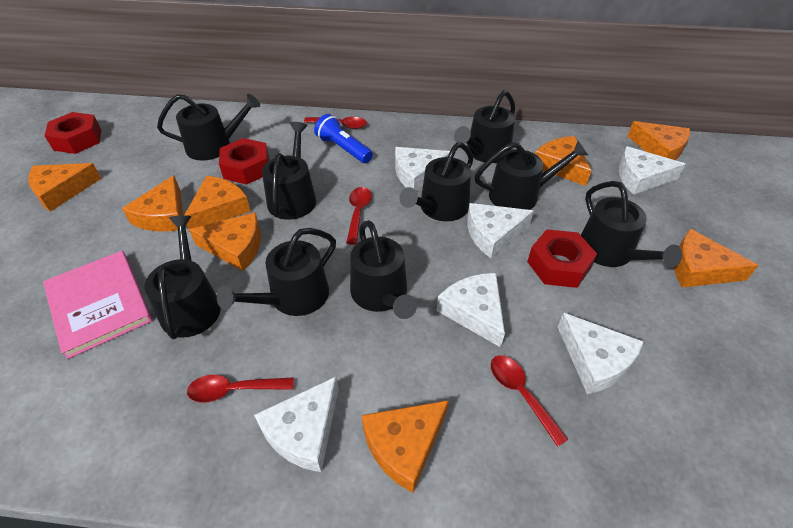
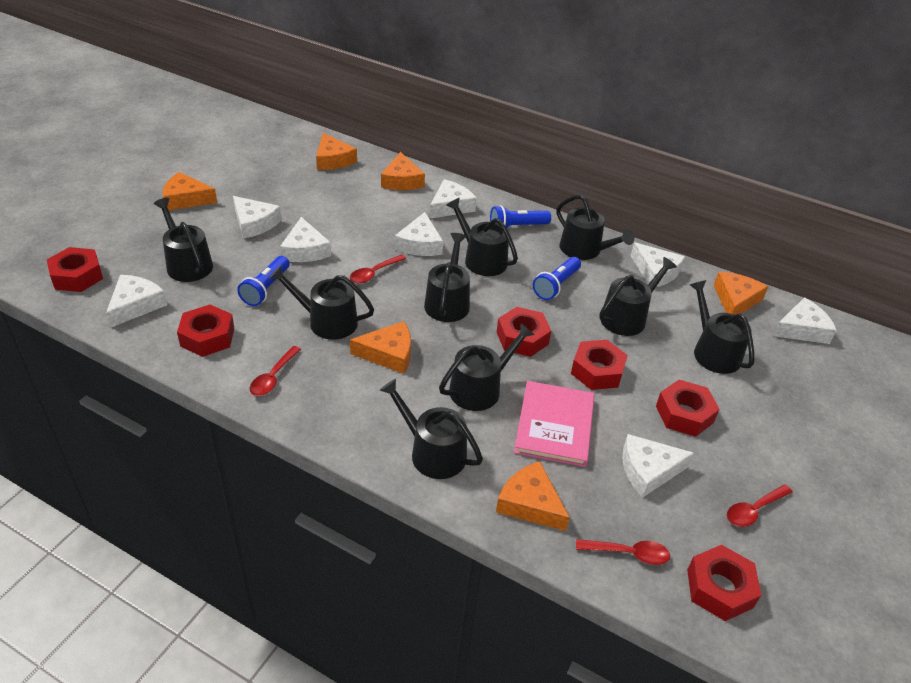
blue flashlight: 1 -> 3
orange cheese: 8 -> 6
red nut: 3 -> 6
white cheese: 6 -> 8

